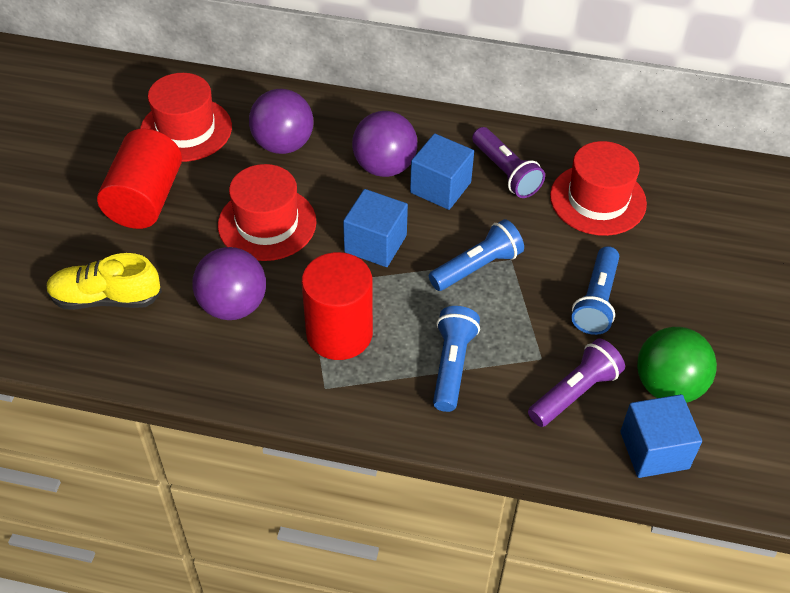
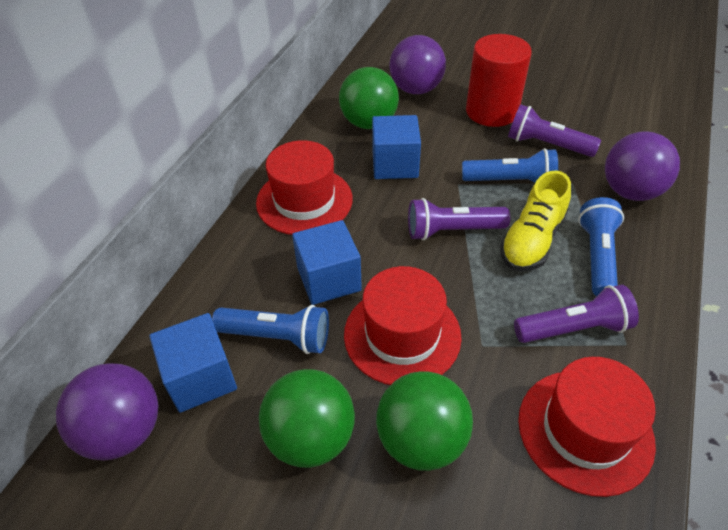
green ball: 1 -> 3
purple flashlight: 2 -> 3
red cylinder: 2 -> 1

